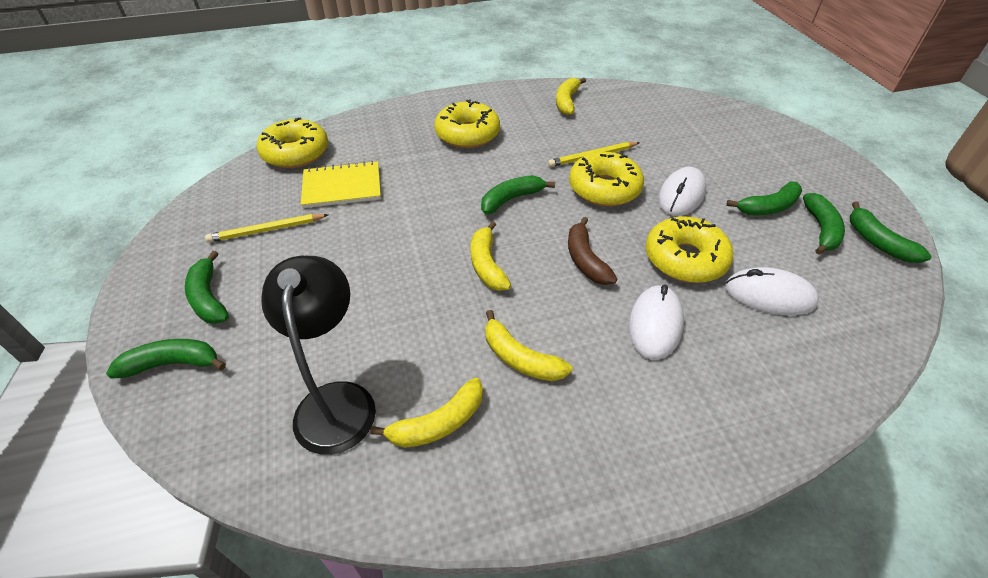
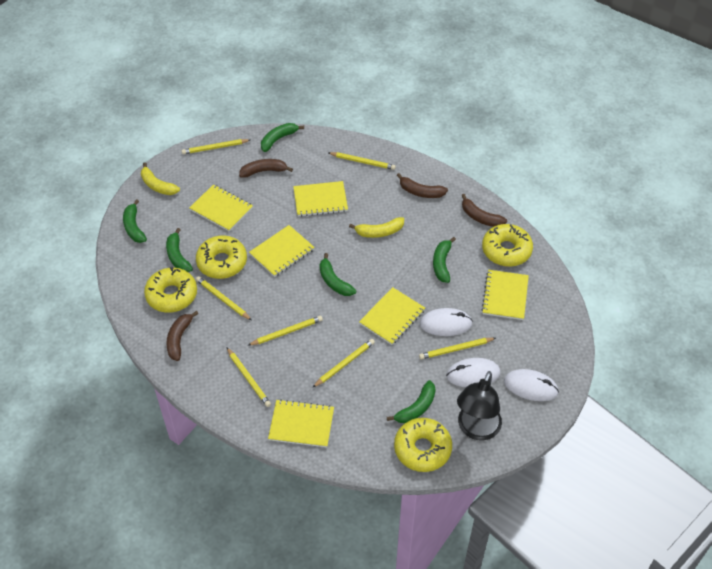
brown banana: 1 -> 4
yellow banana: 4 -> 2
yellow notebook: 1 -> 6
yellow pencil: 2 -> 7

